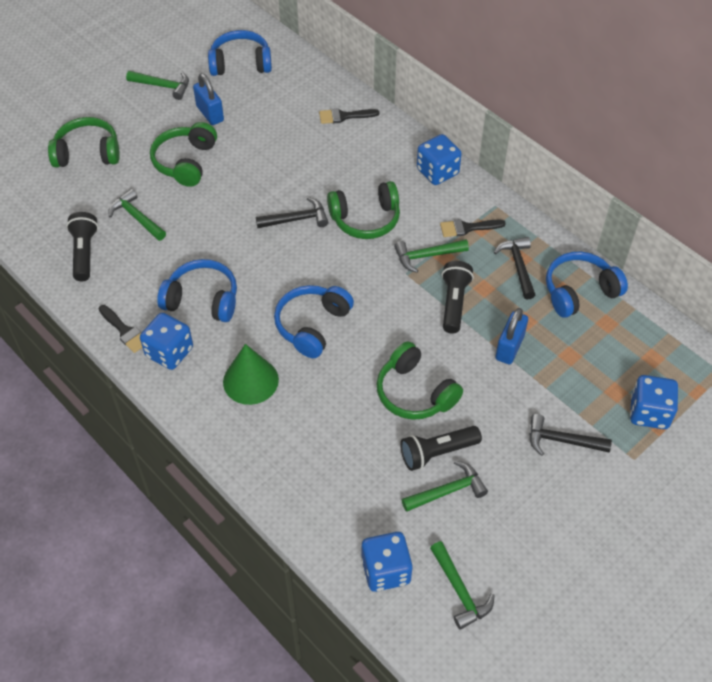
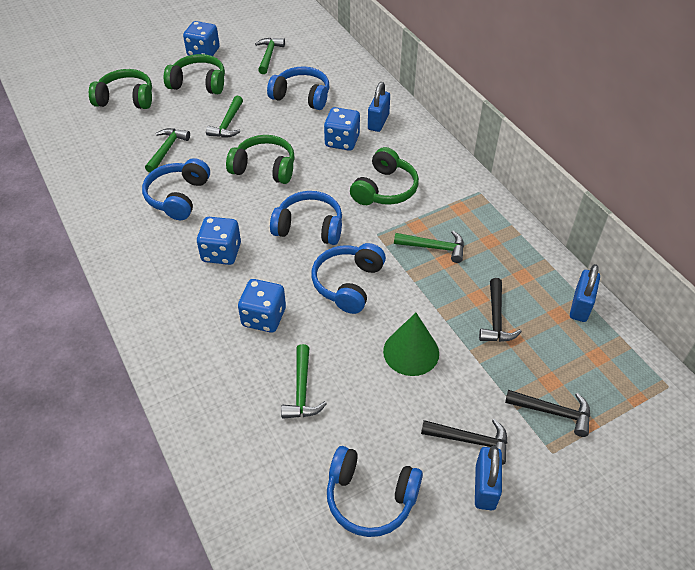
black brush: 3 -> 0
black flashlight: 3 -> 0
blue headphones: 4 -> 5
blue padlock: 2 -> 3

